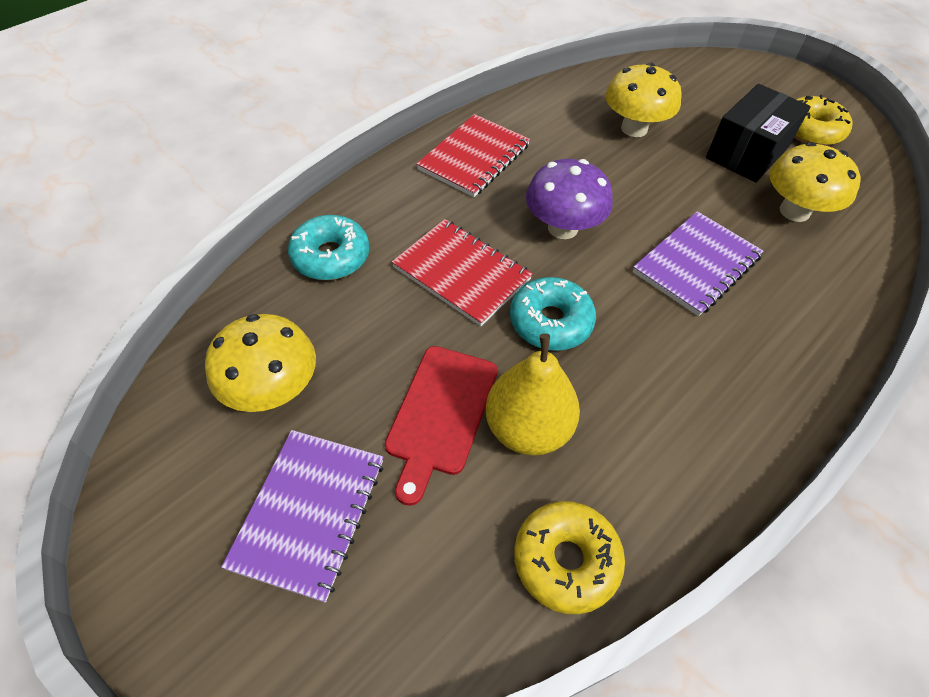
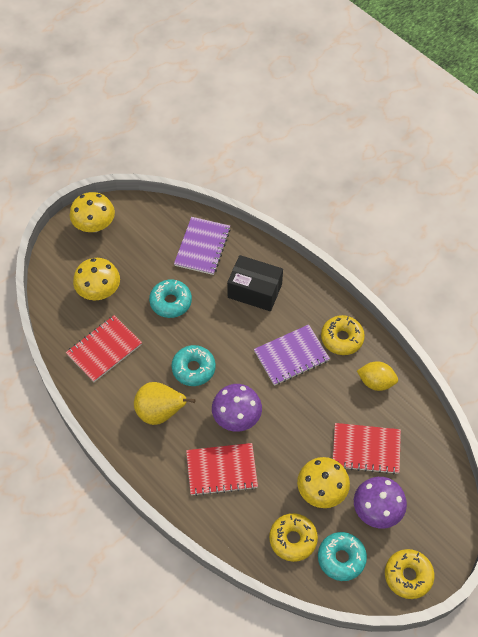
purple mushroom: 1 -> 2
red cutting board: 1 -> 0
red notebook: 2 -> 3
turquoise donut: 2 -> 3
yellow donut: 2 -> 3
yellow lemon: 0 -> 1

